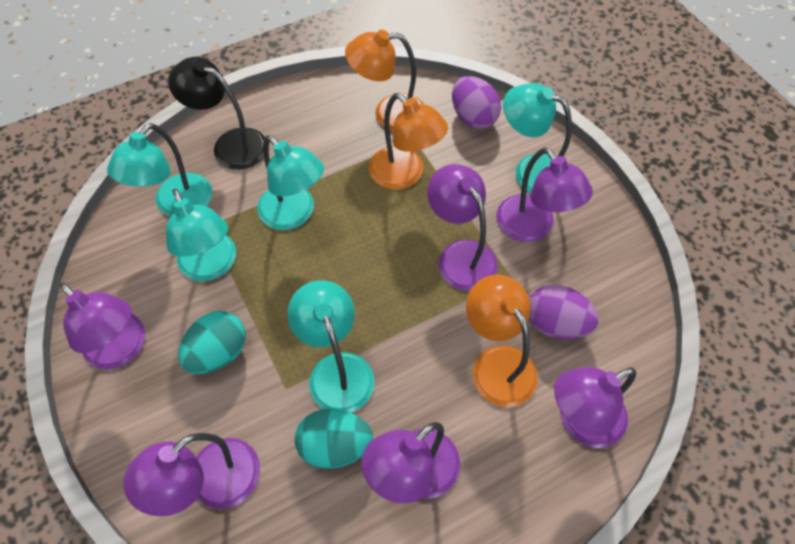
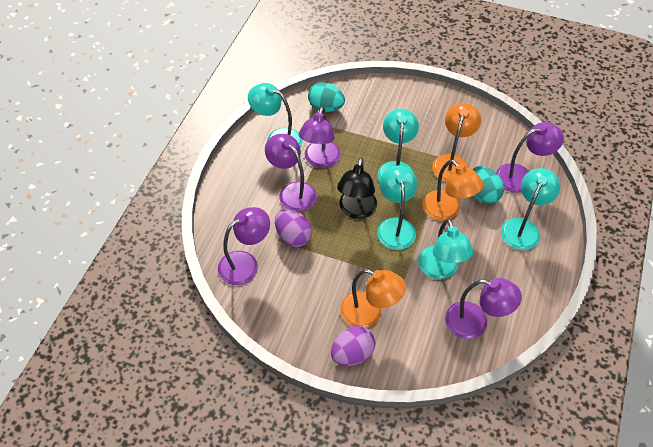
purple lamp: 6 -> 5

